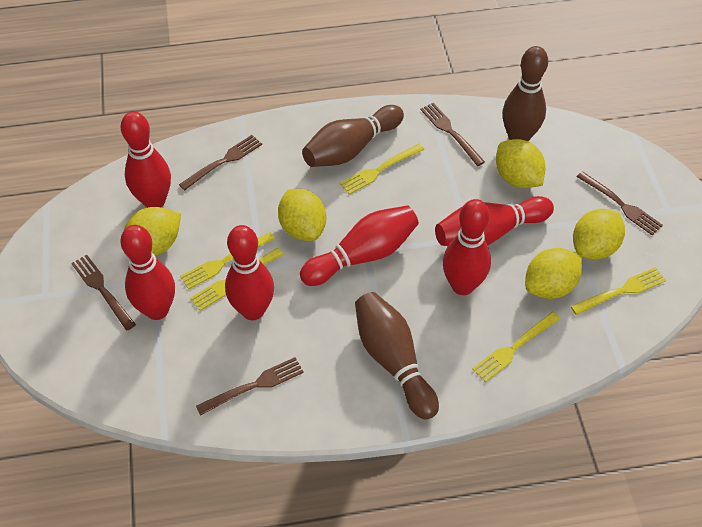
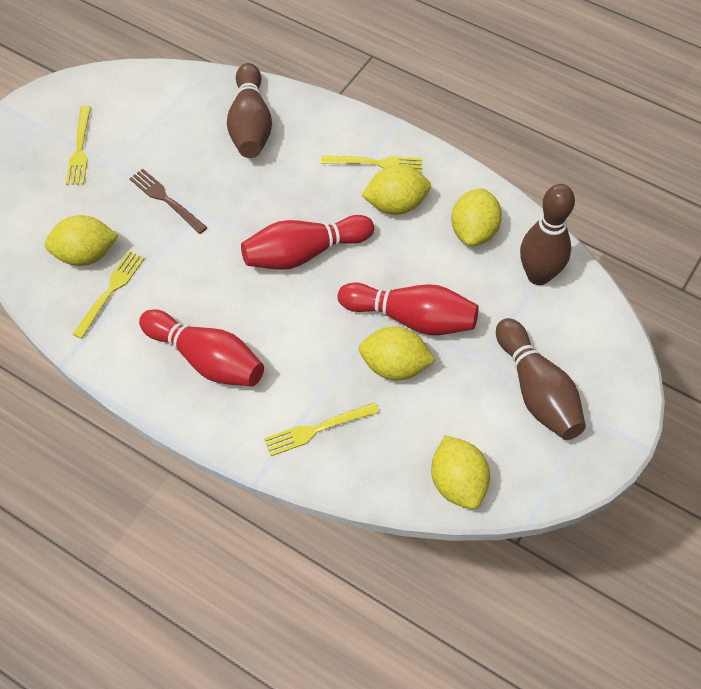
brown fork: 5 -> 1
red bowling pin: 6 -> 3
yellow fork: 5 -> 4

